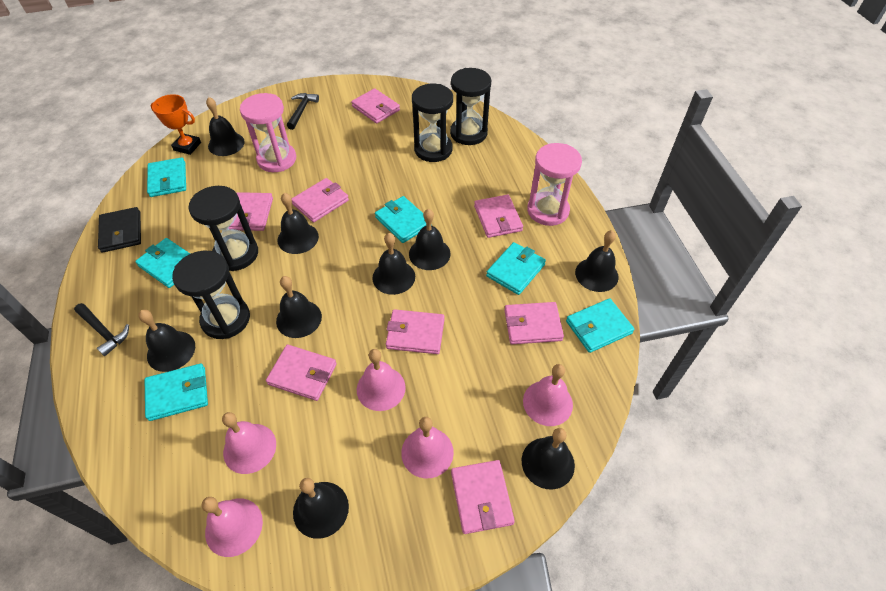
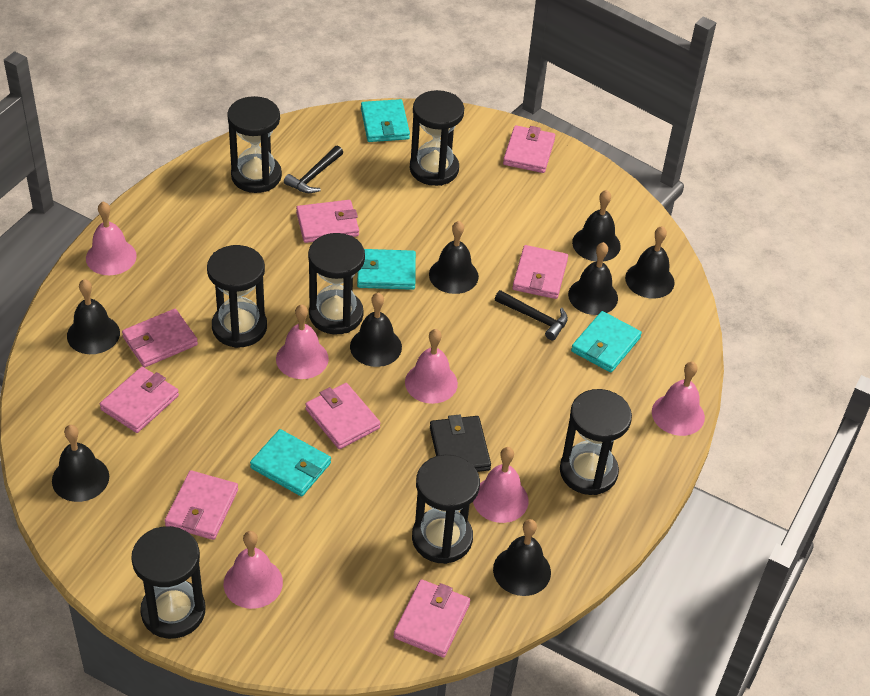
black bell: 9 -> 8
black hourglass: 4 -> 7
orange trophy: 1 -> 0
pink bell: 5 -> 6
pink hourglass: 2 -> 0
turquoise wallet: 6 -> 4

